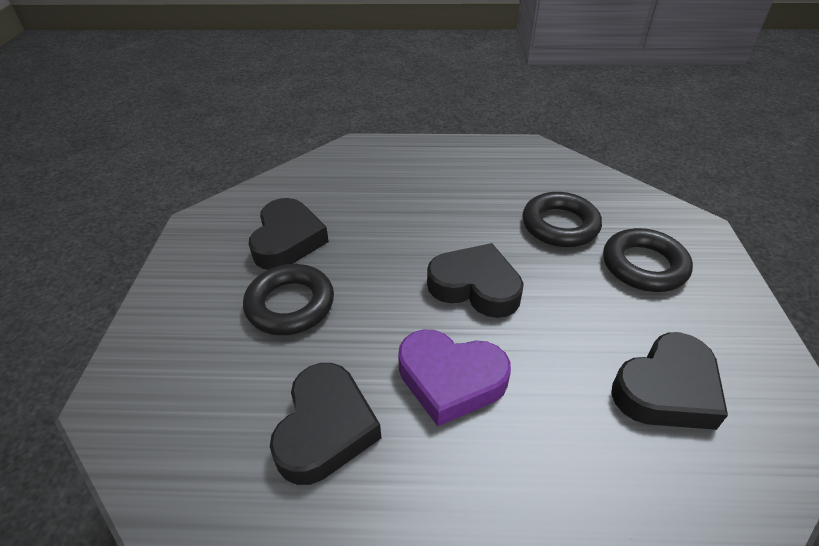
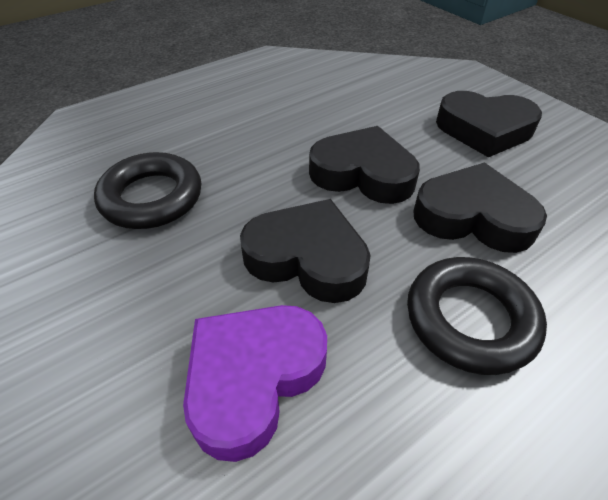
black ring: 3 -> 2

